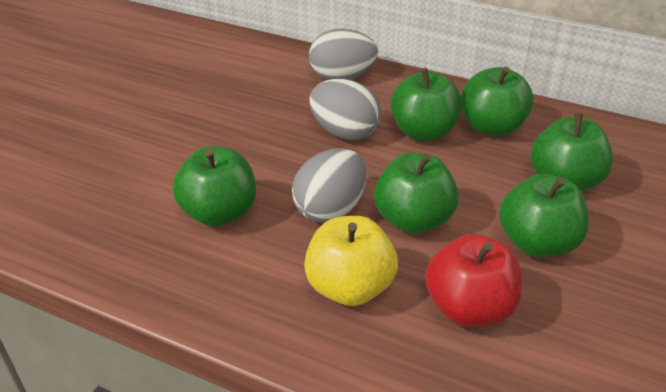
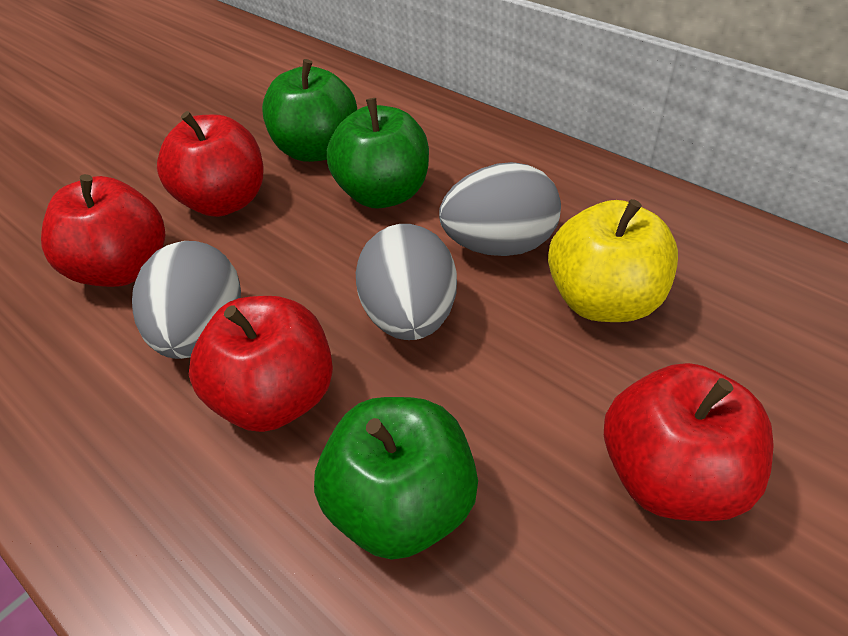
green apple: 6 -> 3
red apple: 1 -> 4

